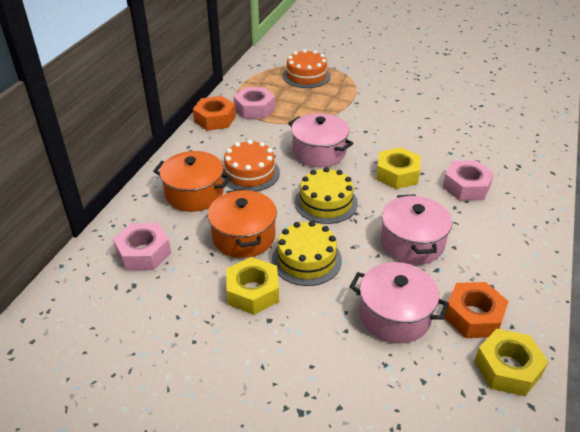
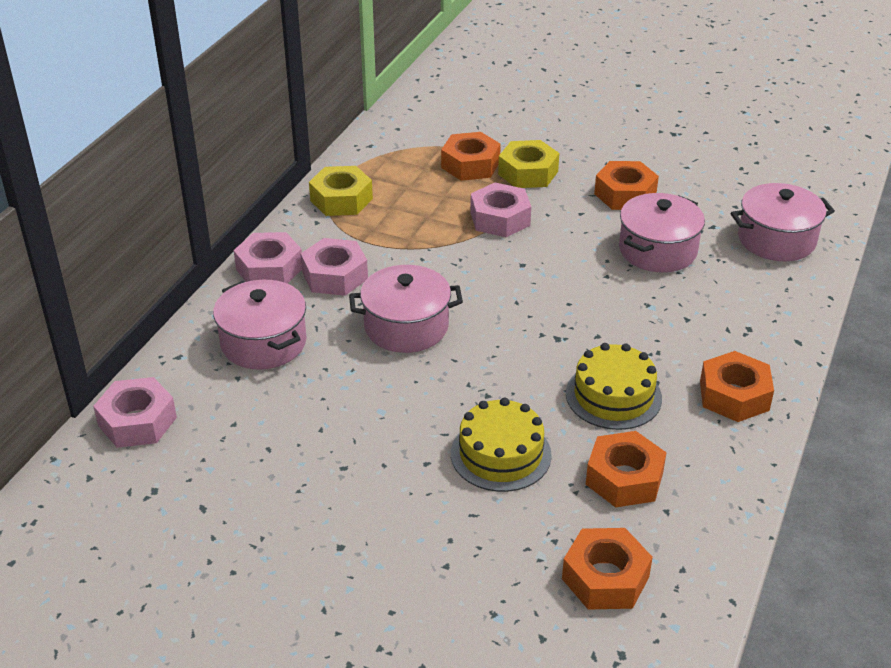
orange cake: 2 -> 0
orange nut: 2 -> 5
orange pot: 2 -> 0
pink nut: 3 -> 4
pink pot: 3 -> 4
yellow nut: 3 -> 2

